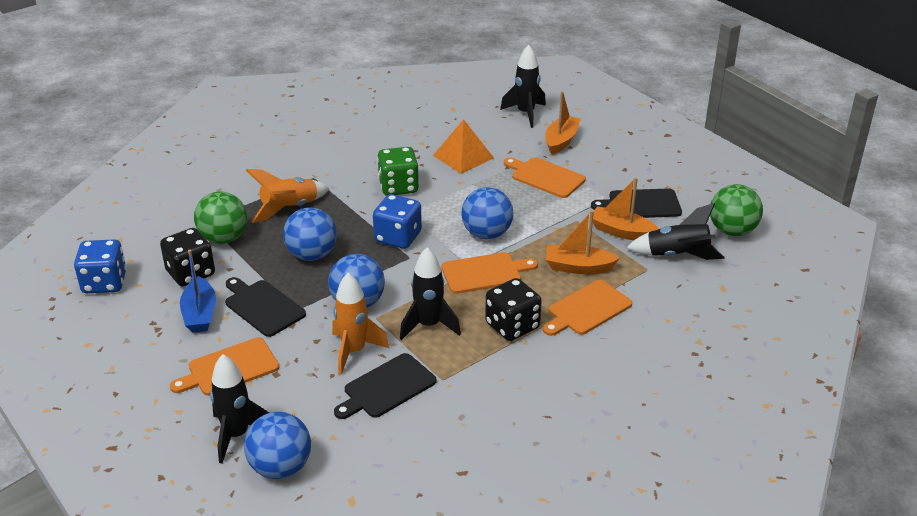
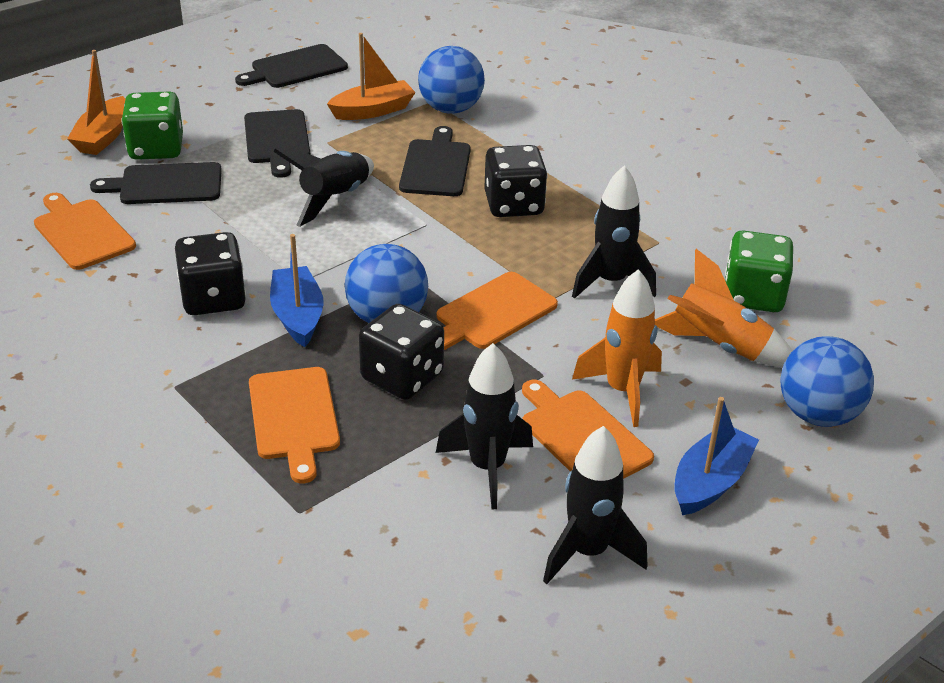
black cutting board: 3 -> 4
black dice: 2 -> 3
blue ball: 4 -> 3
blue boat: 1 -> 2
blue dice: 2 -> 0
green ball: 2 -> 0
green dice: 1 -> 2
orange boat: 3 -> 2
orange pyramid: 1 -> 0

